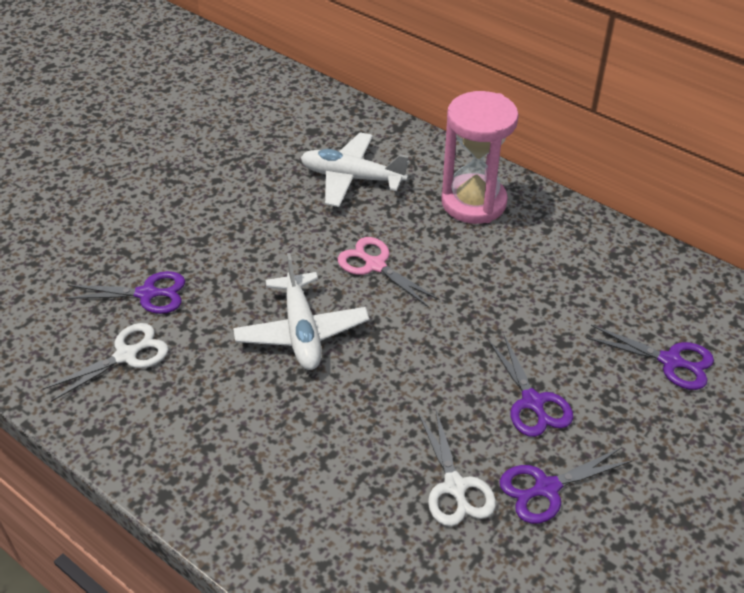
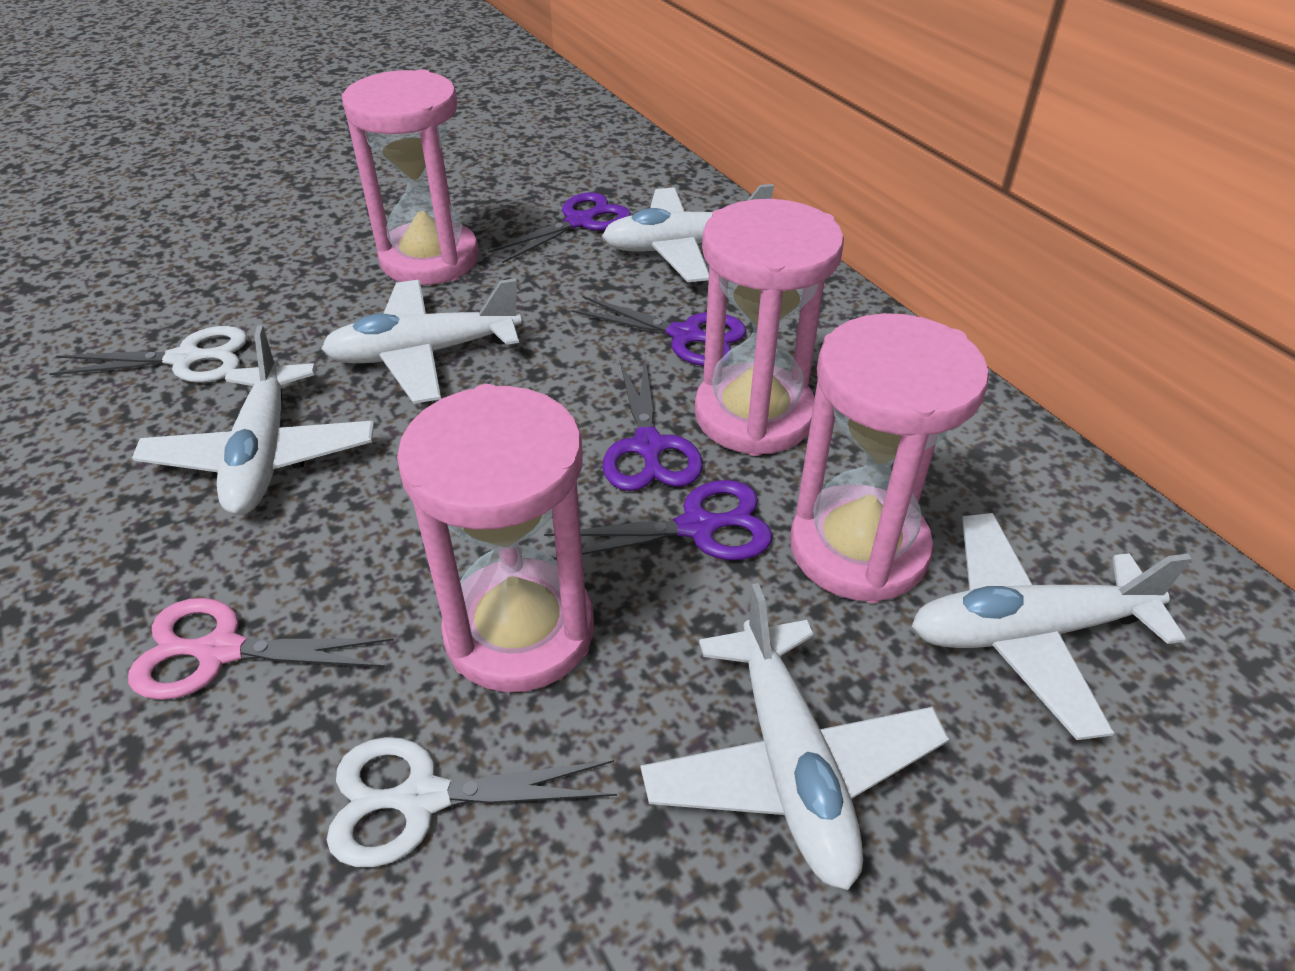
pink hourglass: 1 -> 4
white plane: 2 -> 5

